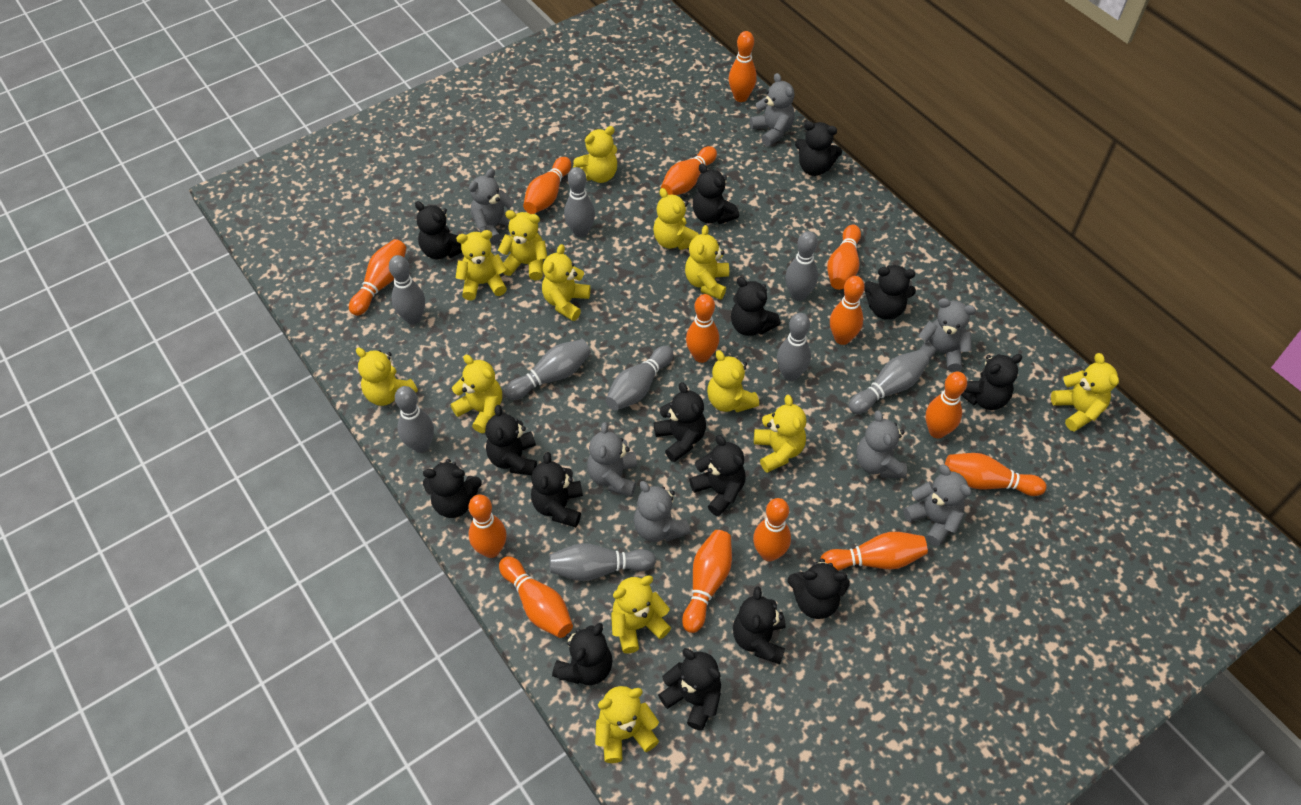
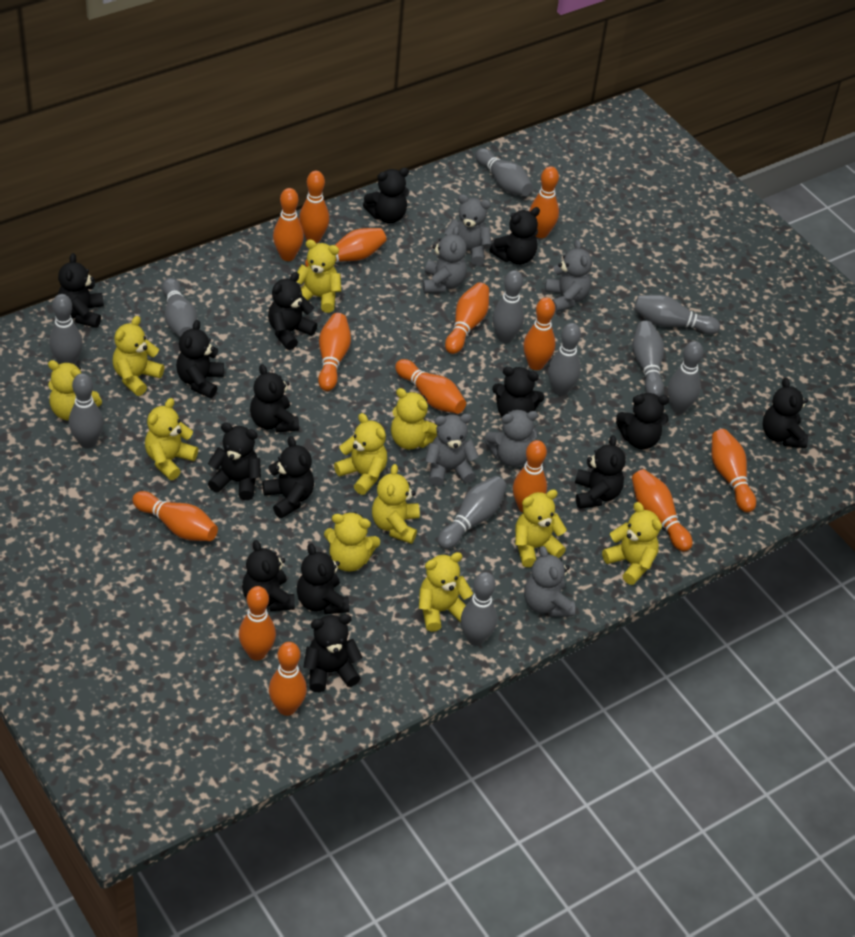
grey bowling pin: 9 -> 11
grey teddy bear: 7 -> 6
yellow teddy bear: 13 -> 11

